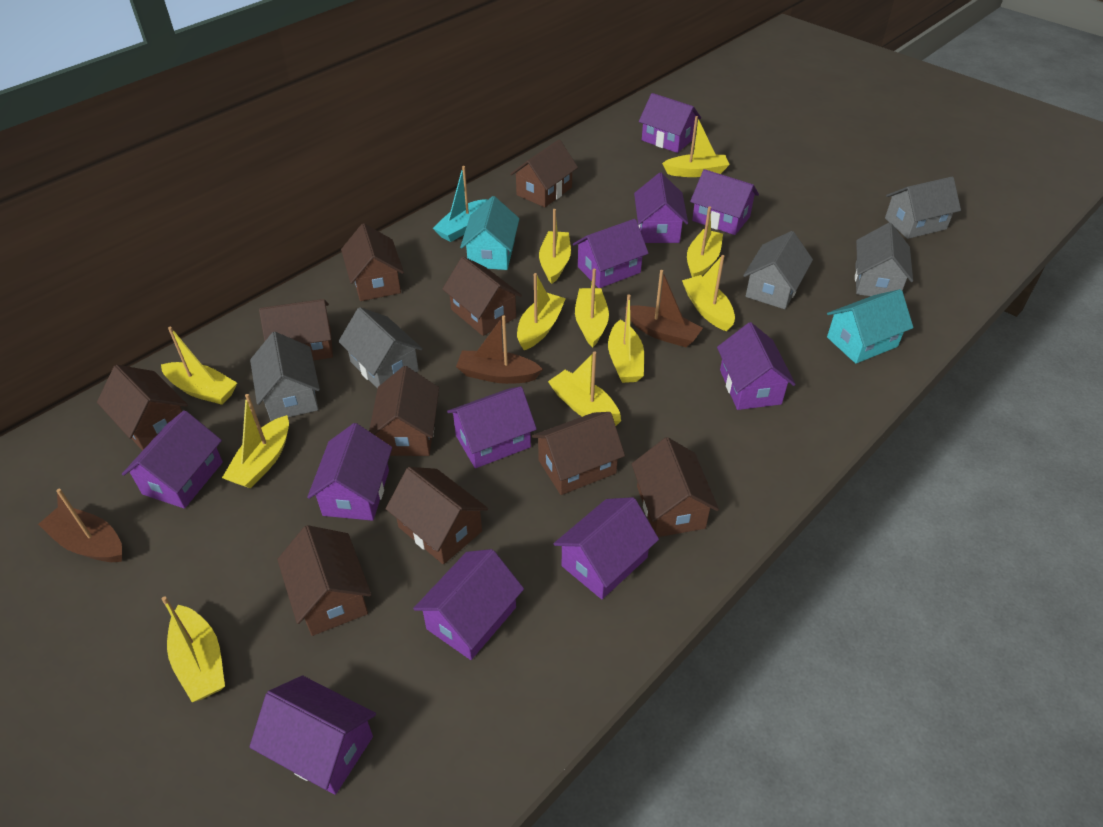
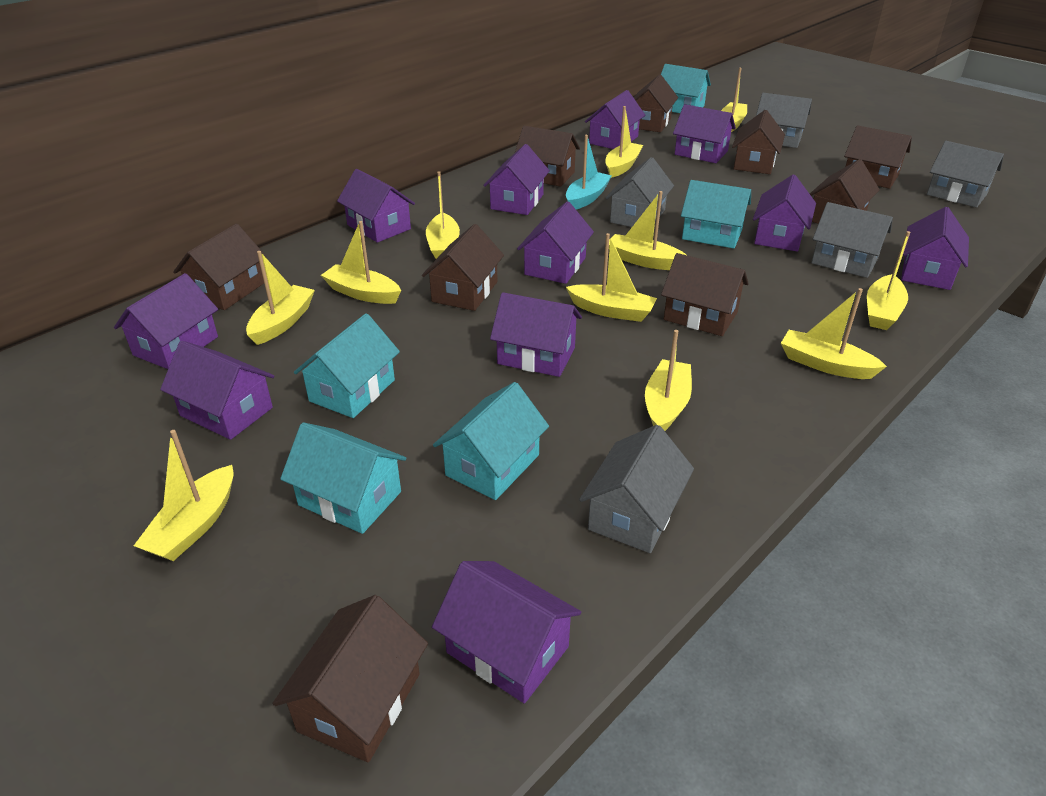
brown boat: 3 -> 0
brown house: 10 -> 9
turquoise house: 2 -> 5

